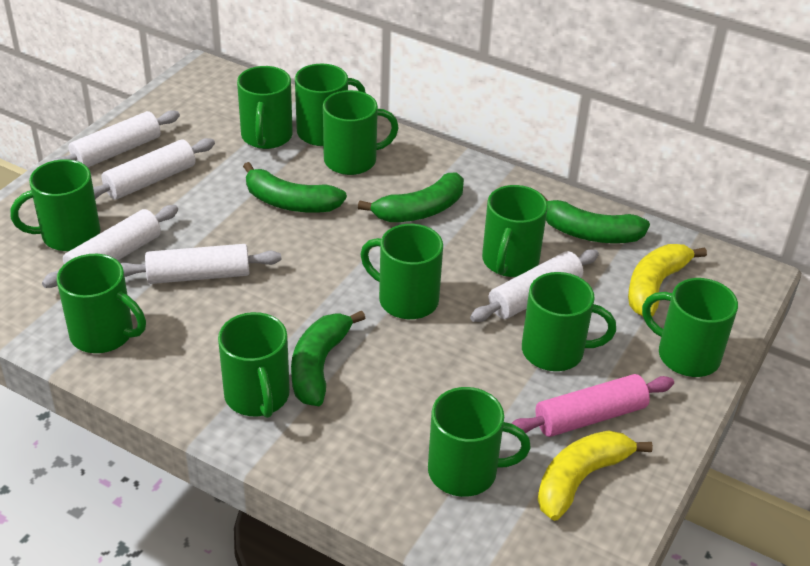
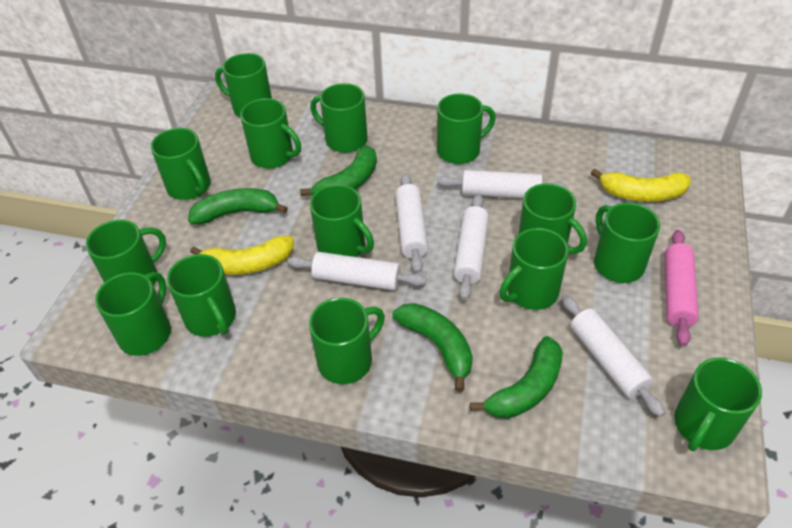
green mug: 11 -> 14

